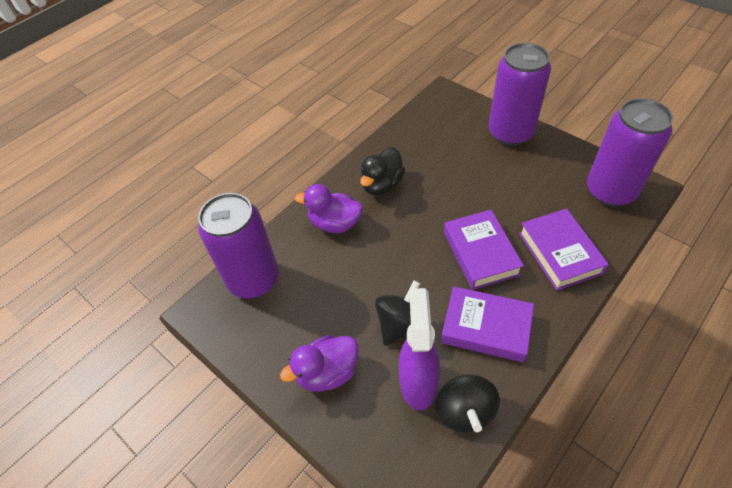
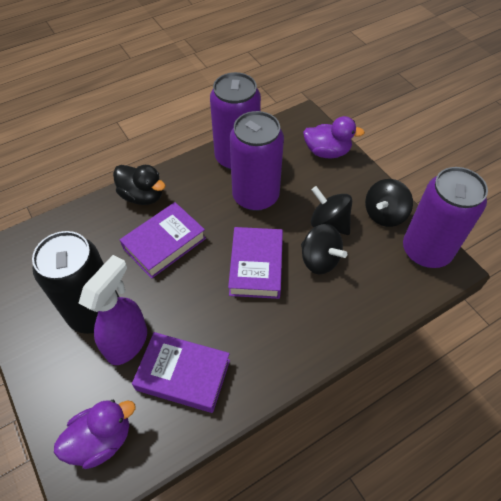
black can: 0 -> 1
black spinning top: 2 -> 3

